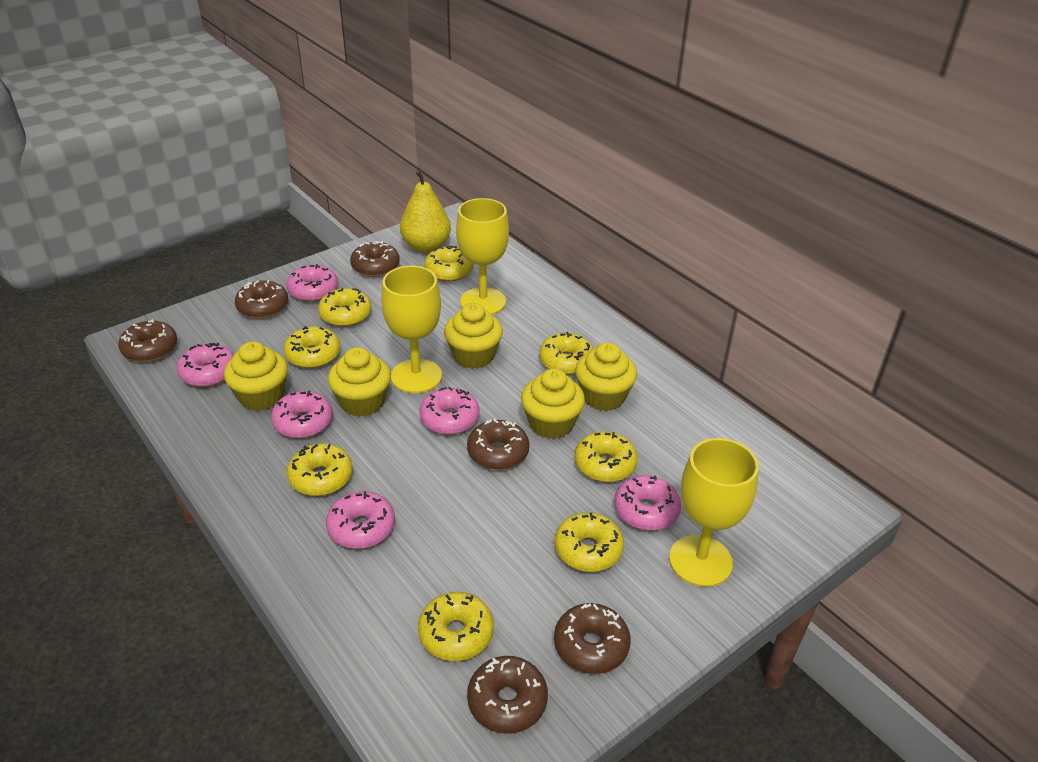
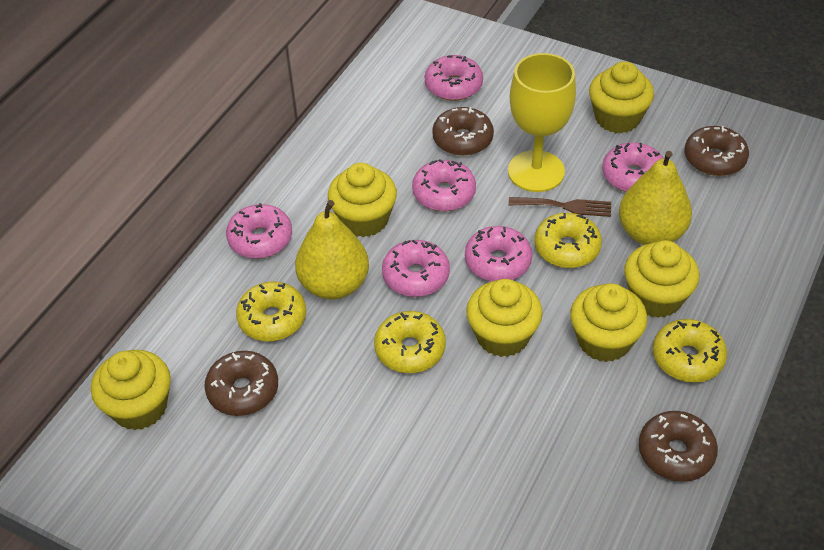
brown donut: 6 -> 4
brown fork: 0 -> 1
yellow cupcake: 5 -> 6
yellow donut: 8 -> 4
yellow goblet: 3 -> 1
yellow pear: 1 -> 2

